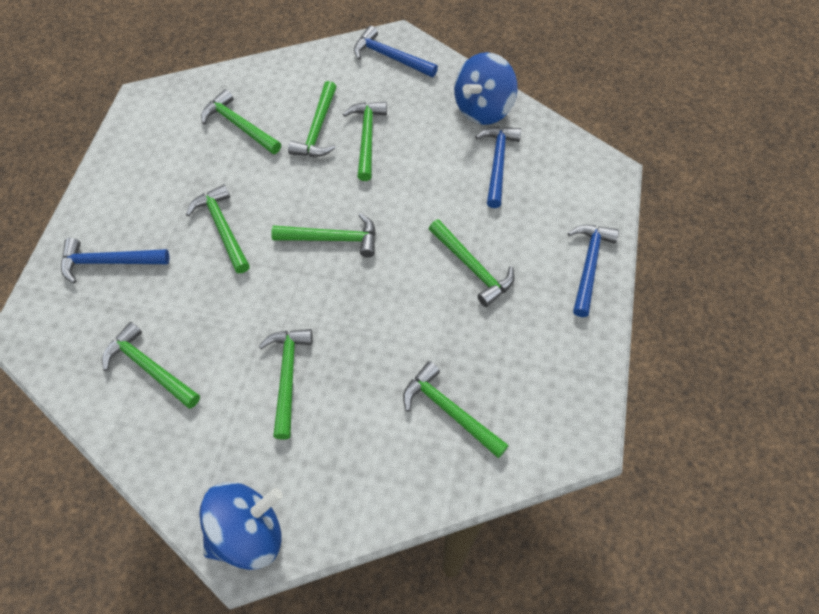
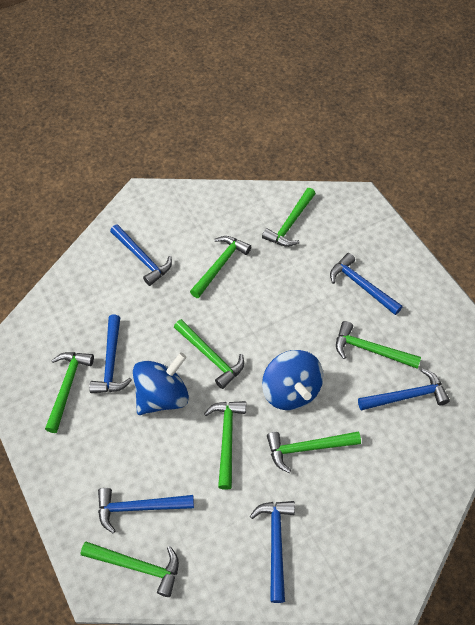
blue hammer: 4 -> 6
green hammer: 9 -> 8

